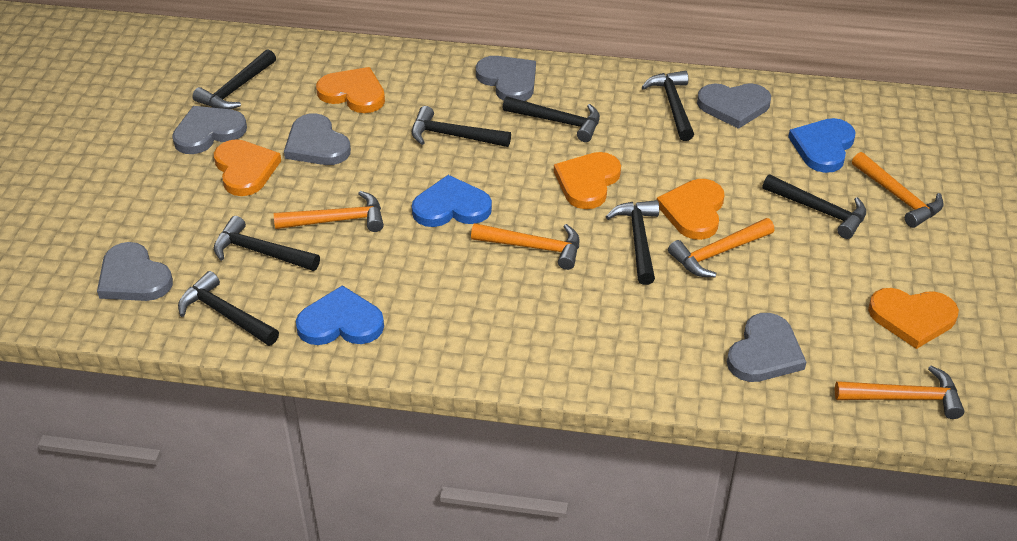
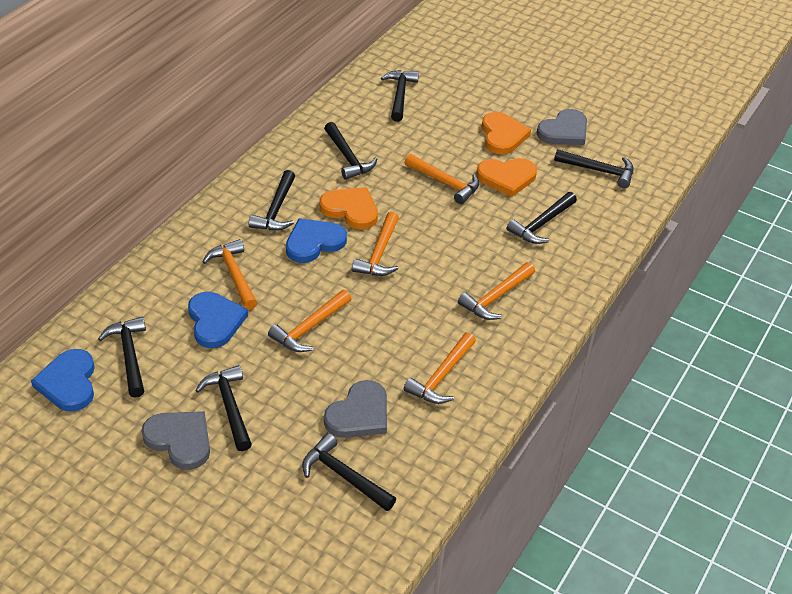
grey heart: 6 -> 3
orange hammer: 5 -> 6
orange heart: 5 -> 3

